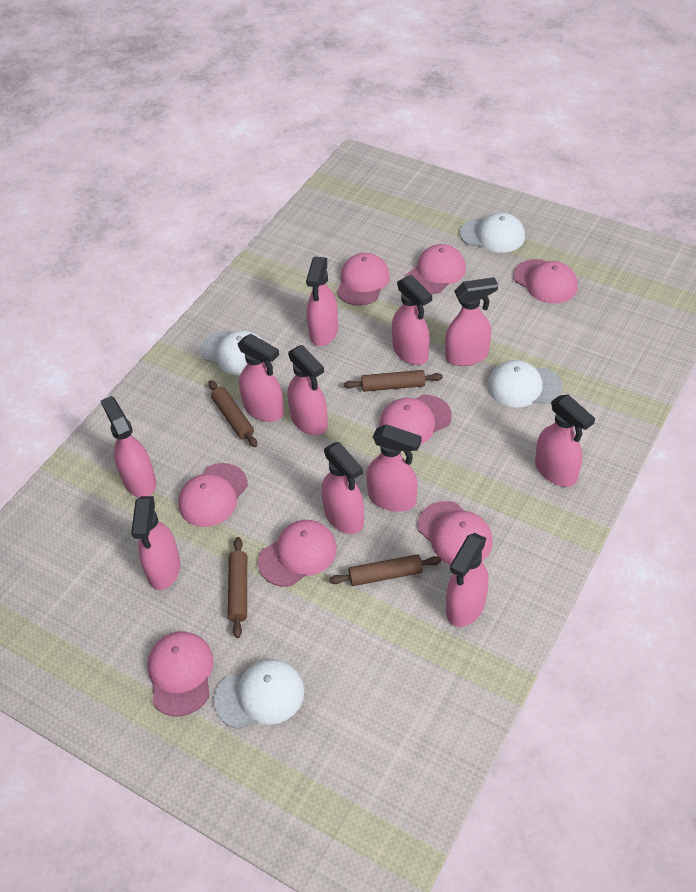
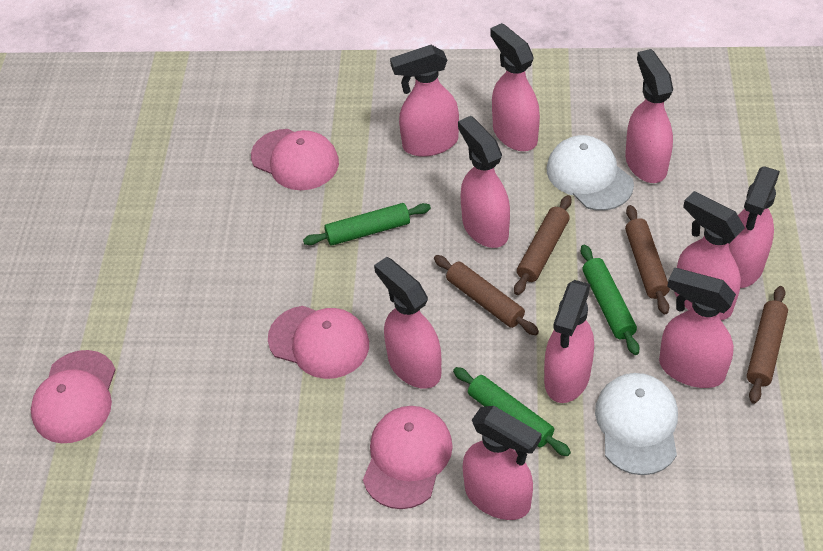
green rolling pin: 0 -> 3
pink cap: 8 -> 4
pink spray bottle: 11 -> 10
white cap: 4 -> 2

